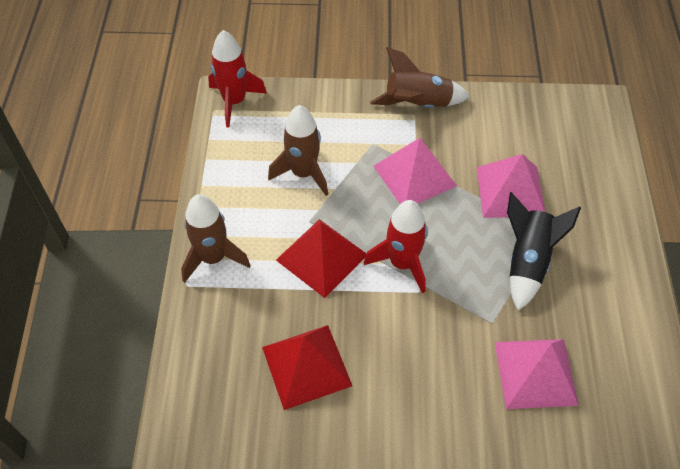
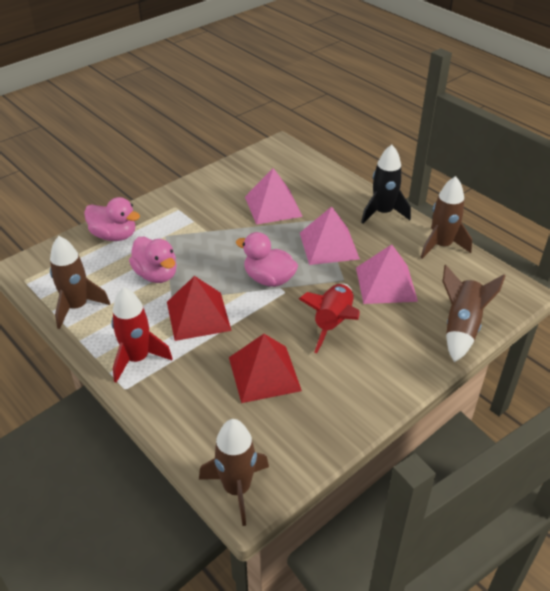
brown rocket: 3 -> 4
pink duck: 0 -> 3

